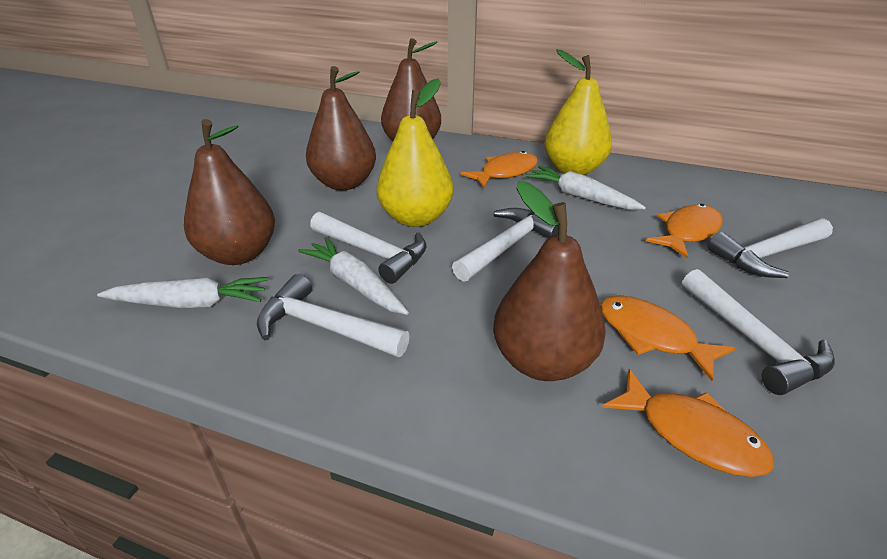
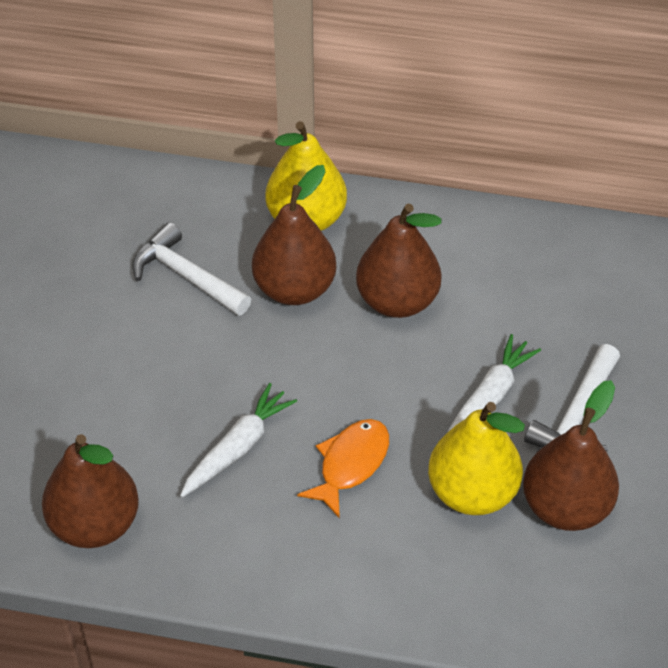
orange fish: 4 -> 1
white carrot: 3 -> 2
white hammer: 5 -> 2

